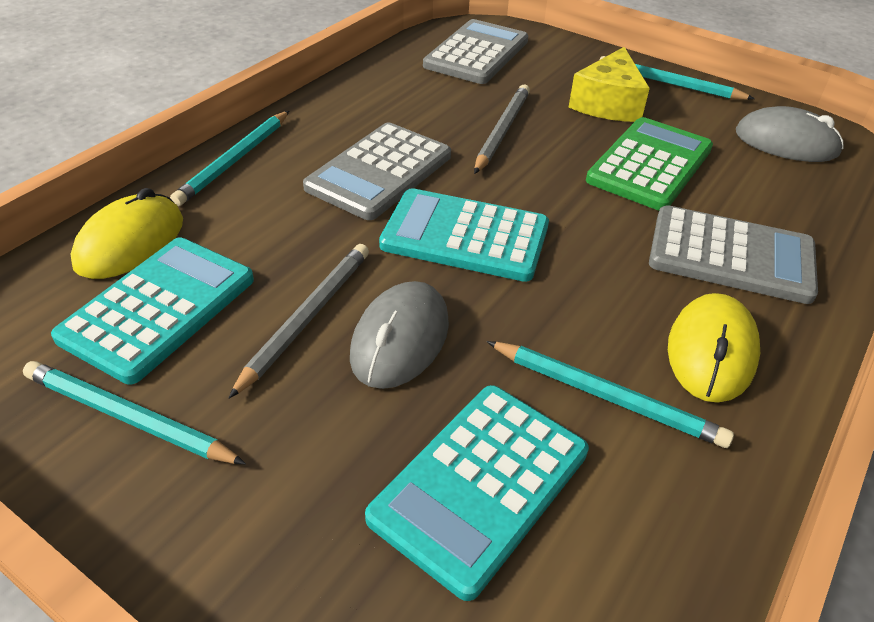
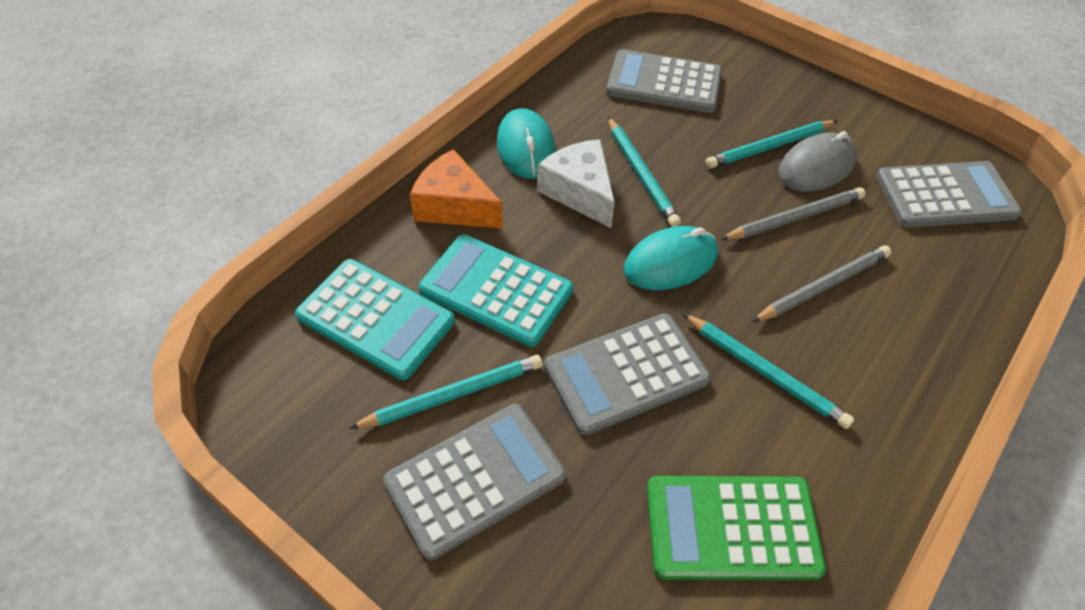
grey calculator: 3 -> 4
grey mouse: 2 -> 1
orange cheese: 0 -> 1
turquoise calculator: 3 -> 2
turquoise mouse: 0 -> 2
white cheese: 0 -> 1
yellow cheese: 1 -> 0
yellow mouse: 2 -> 0

